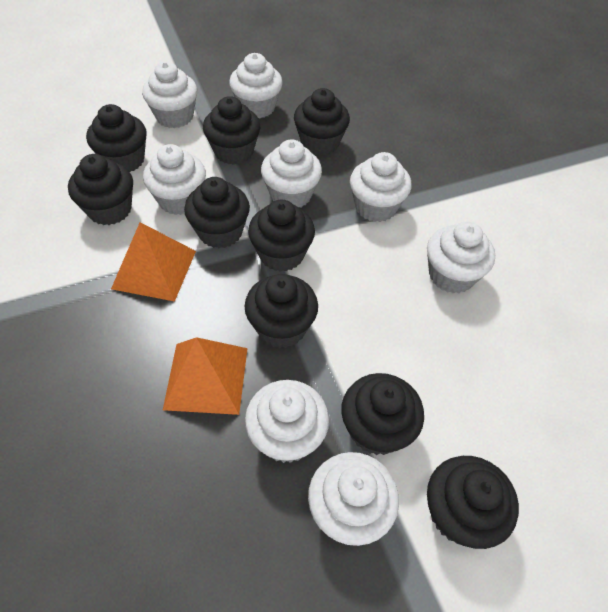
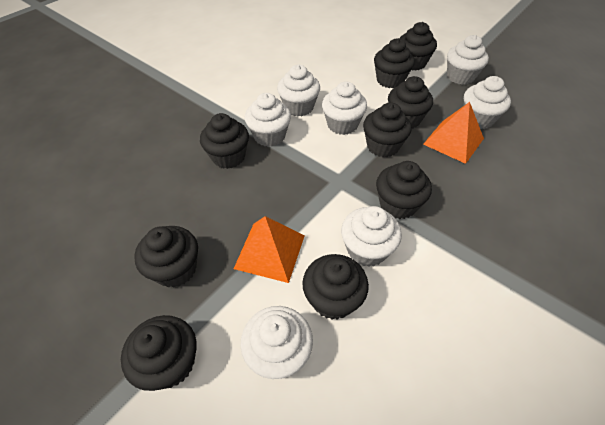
white cupcake: 8 -> 7

